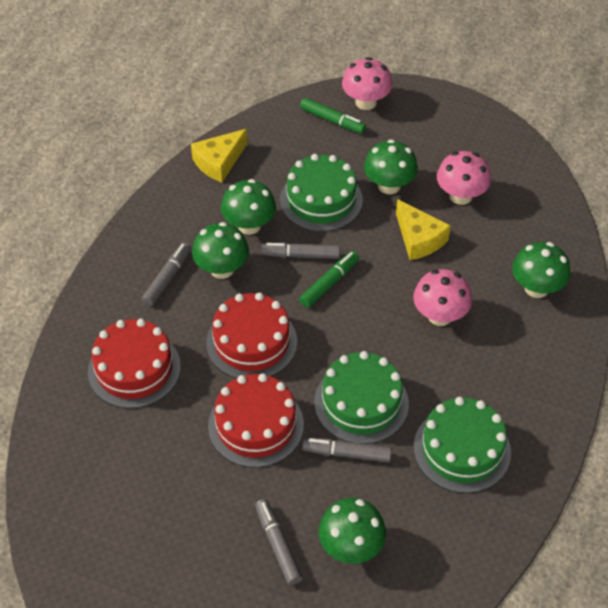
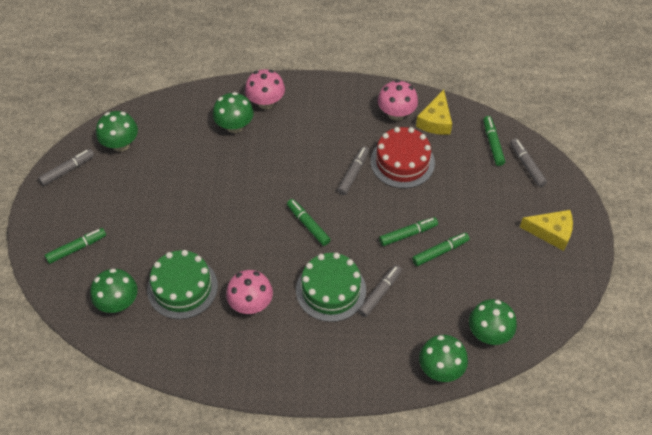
green cake: 3 -> 2
green marker: 2 -> 5
red cake: 3 -> 1

